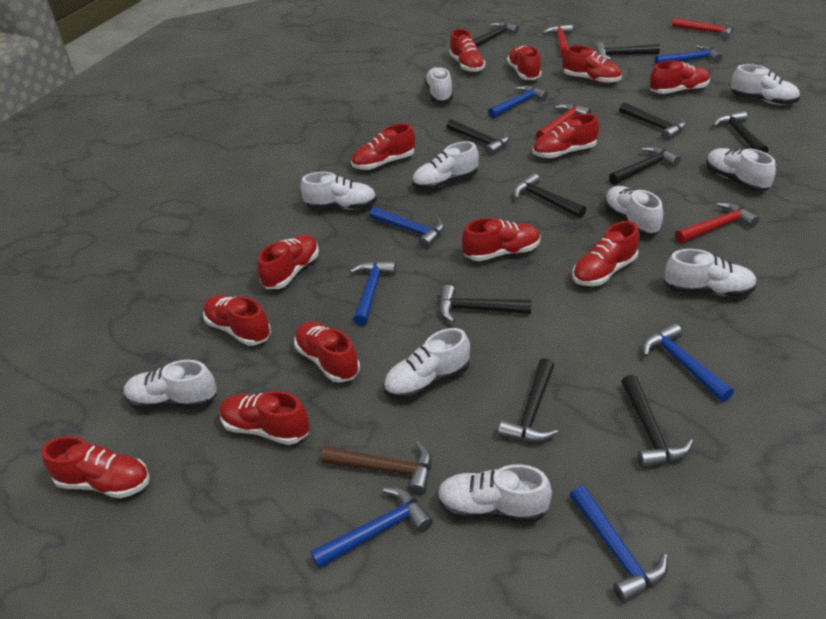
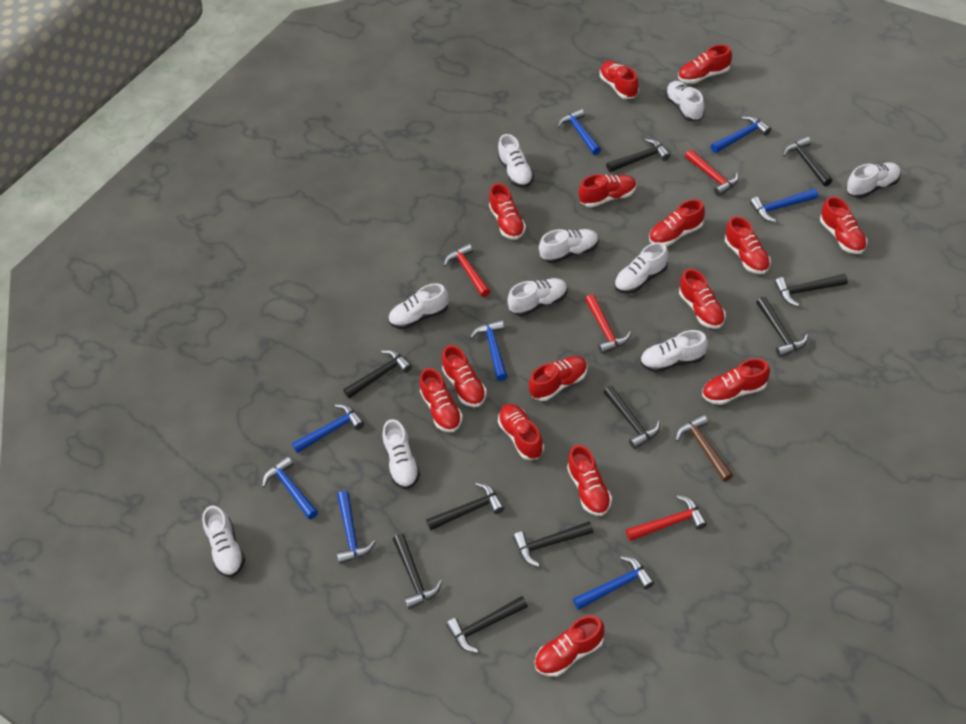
blue hammer: 7 -> 8
red shoe: 13 -> 15

